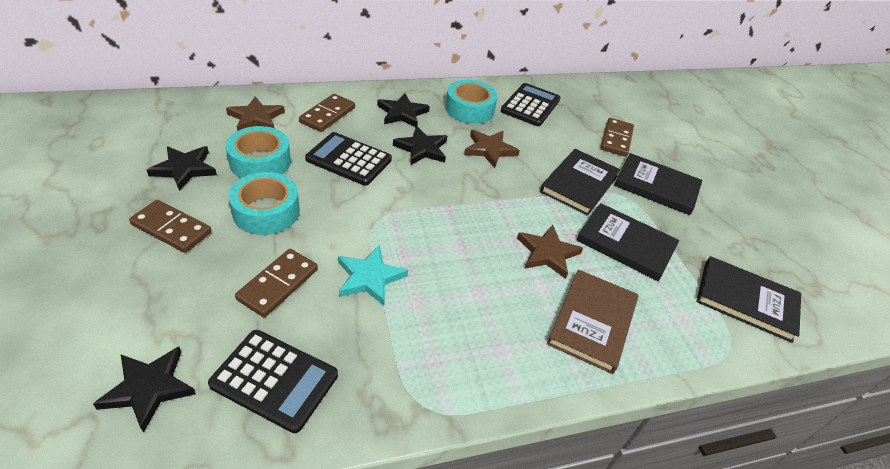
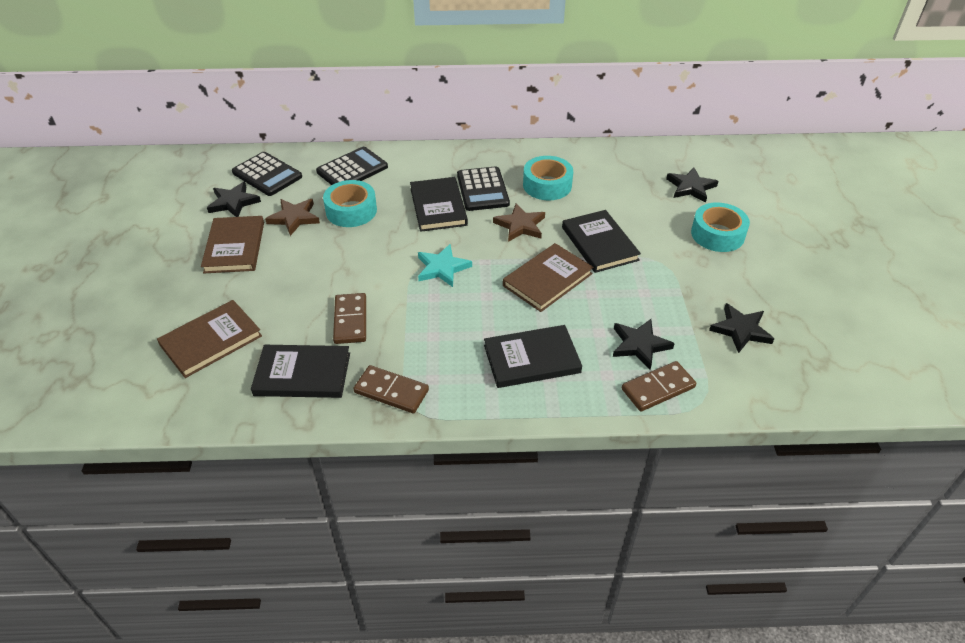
brown book: 1 -> 3
brown domino: 4 -> 3
brown star: 3 -> 2

